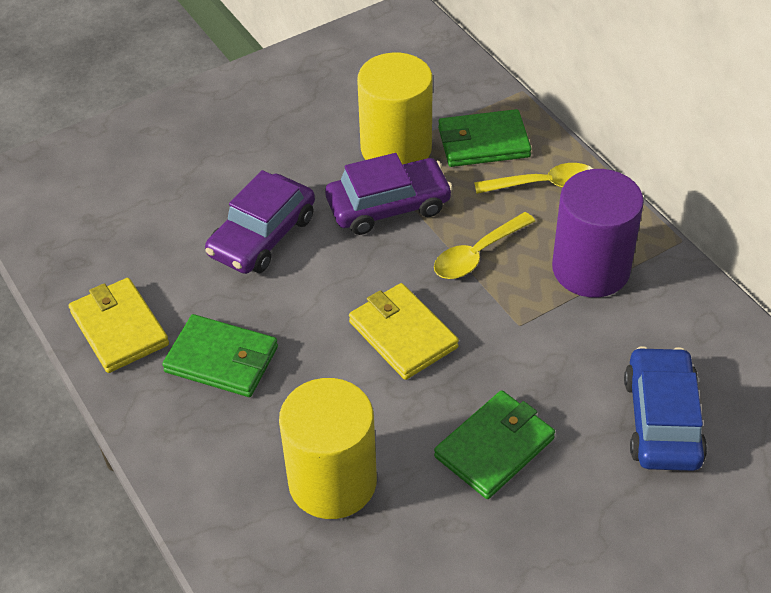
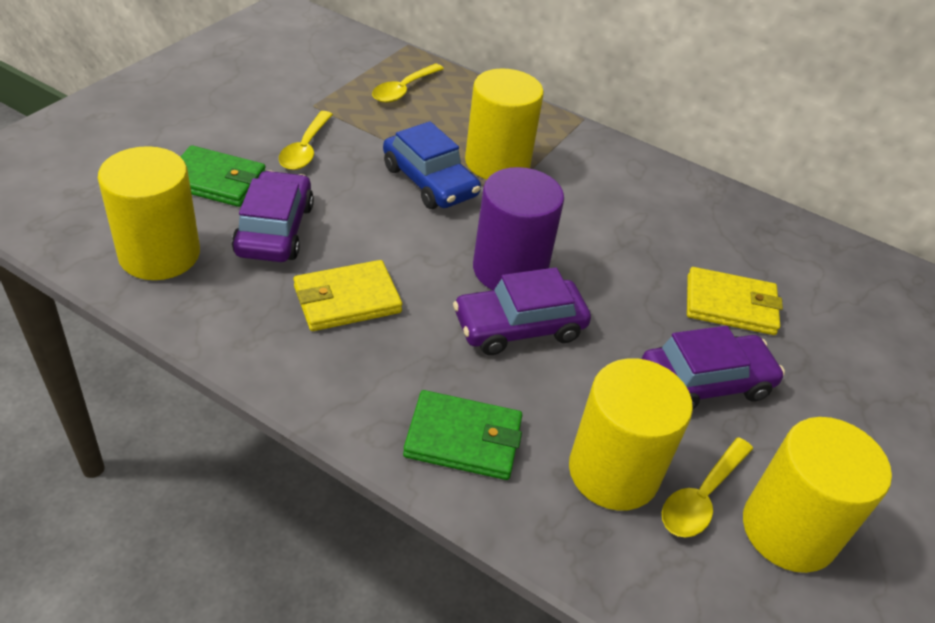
green wallet: 3 -> 2
purple car: 2 -> 3
yellow cylinder: 2 -> 4
yellow spoon: 2 -> 3

